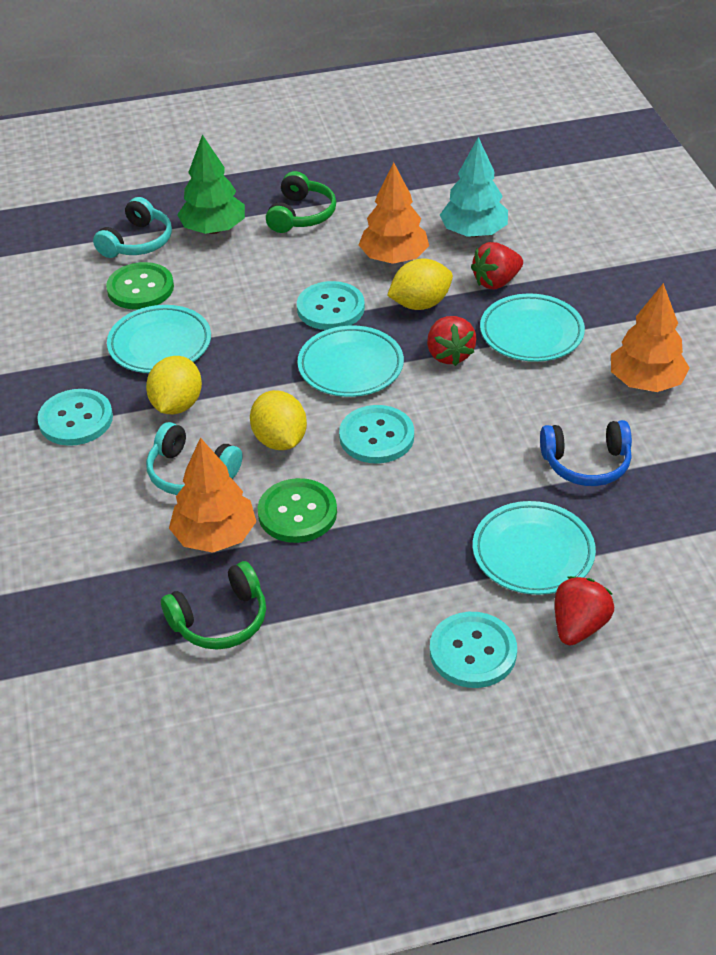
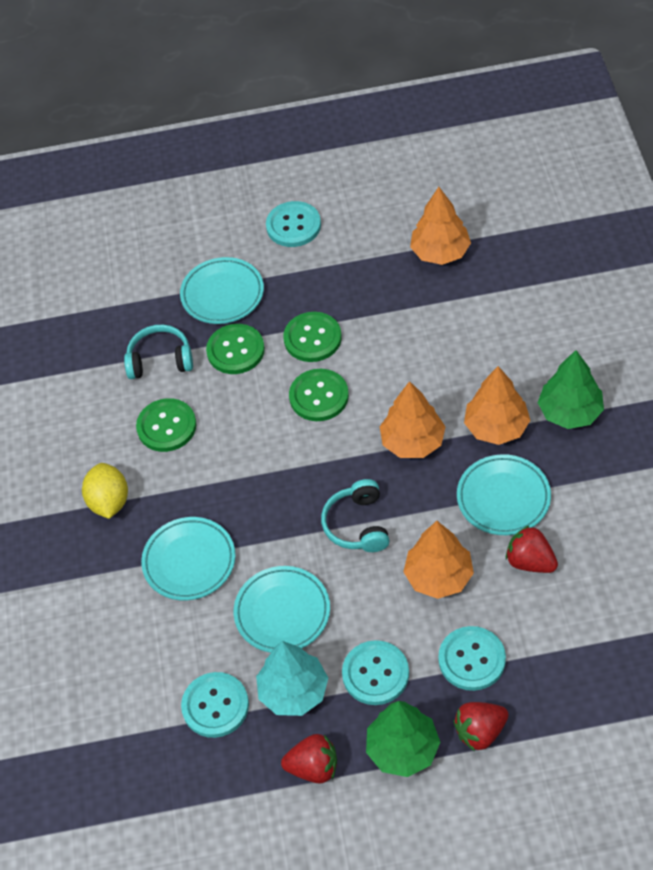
blue headphones: 1 -> 0
green button: 2 -> 4
green headphones: 2 -> 0
green tree: 1 -> 2
orange tree: 3 -> 4
yellow lemon: 3 -> 1

